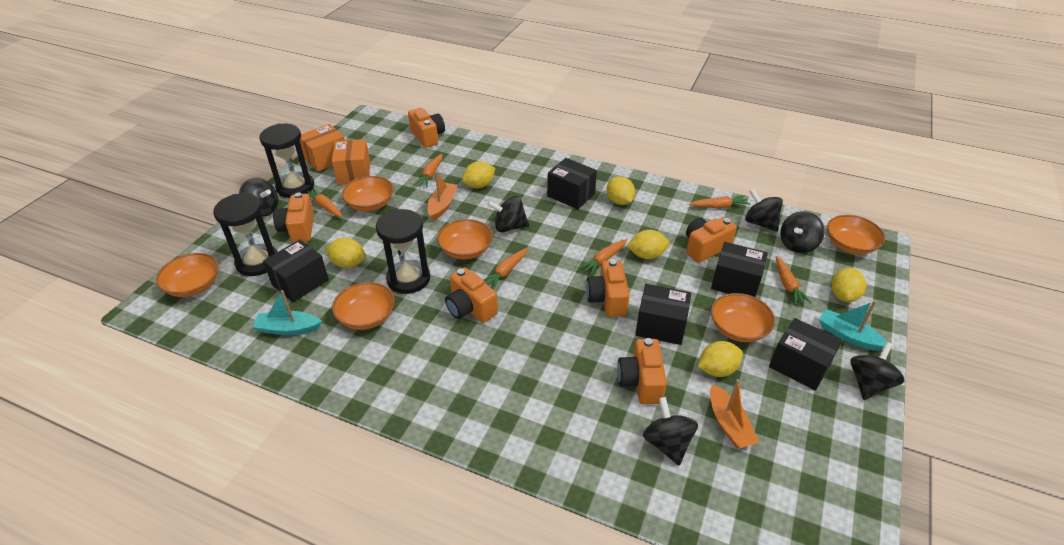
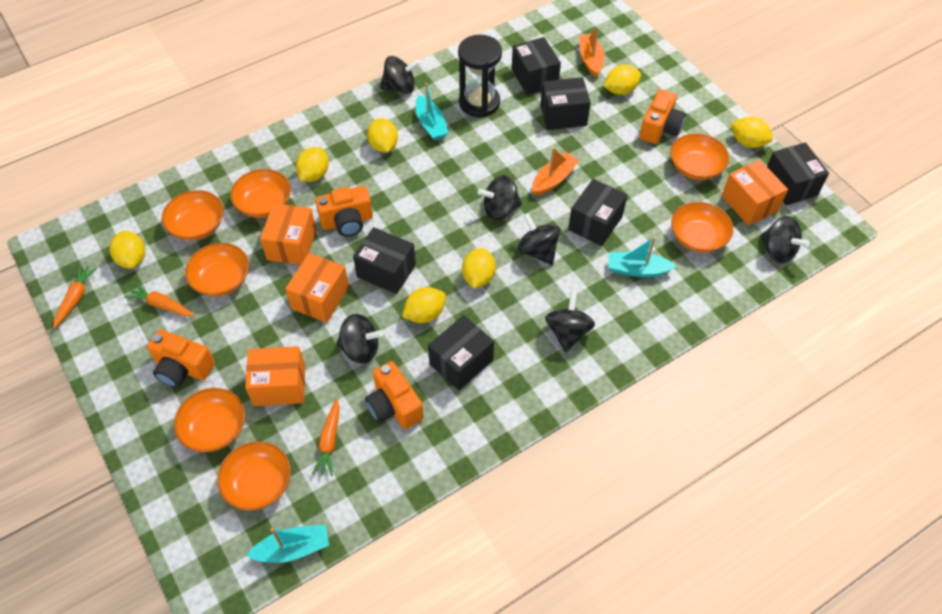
black box: 5 -> 6
black hourglass: 3 -> 1
orange bowl: 6 -> 7
orange box: 2 -> 4
orange camera: 6 -> 4
orange carrot: 6 -> 3
turquoise boat: 2 -> 3
yellow lemon: 6 -> 7

